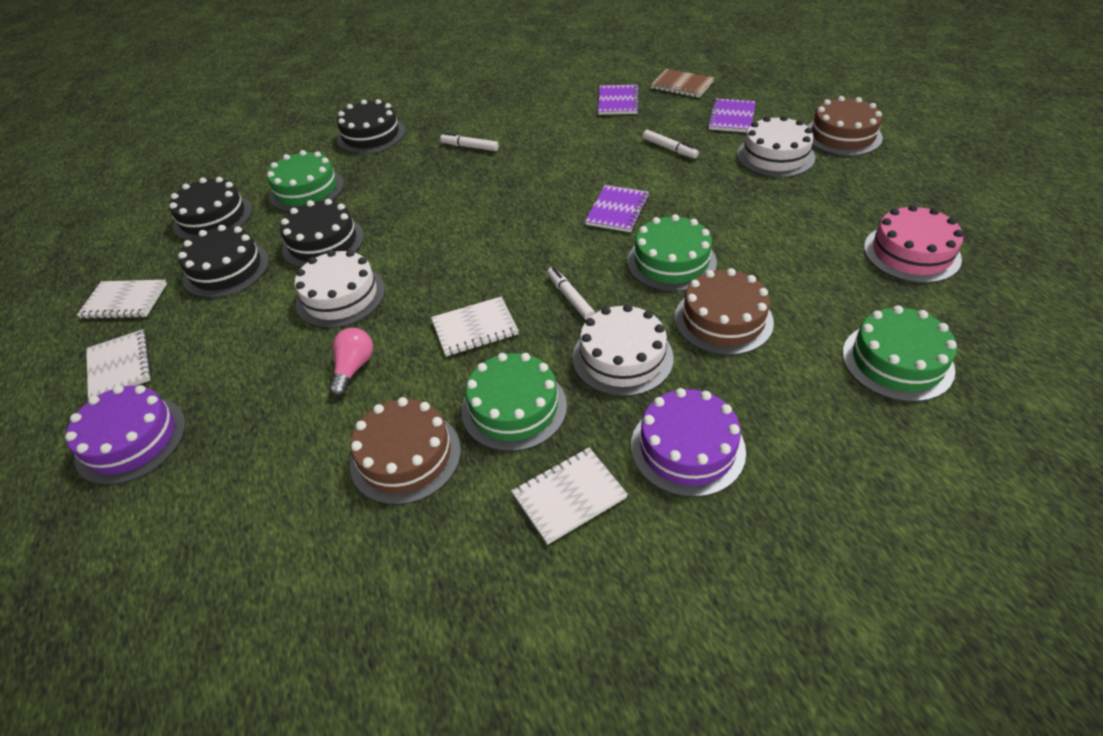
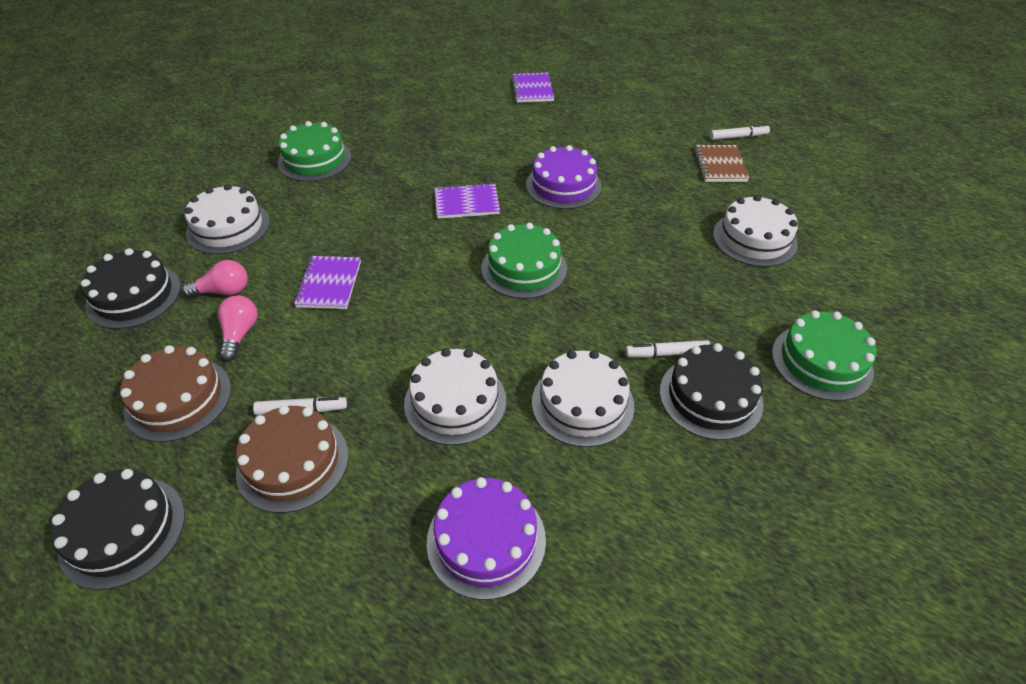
black cake: 4 -> 3
brown cake: 3 -> 2
green cake: 4 -> 3
pink cake: 1 -> 0
pink light bulb: 1 -> 2
white cake: 3 -> 4
white notebook: 4 -> 0

